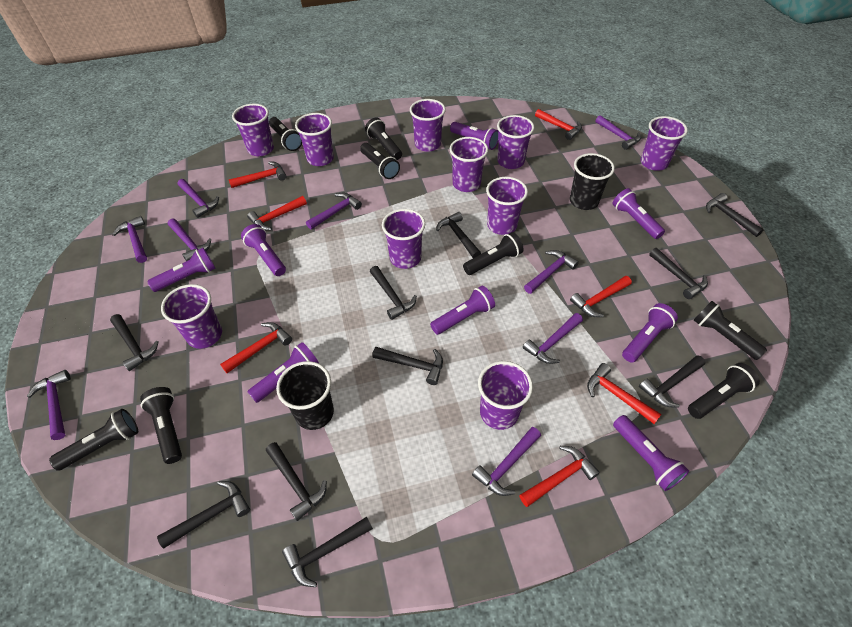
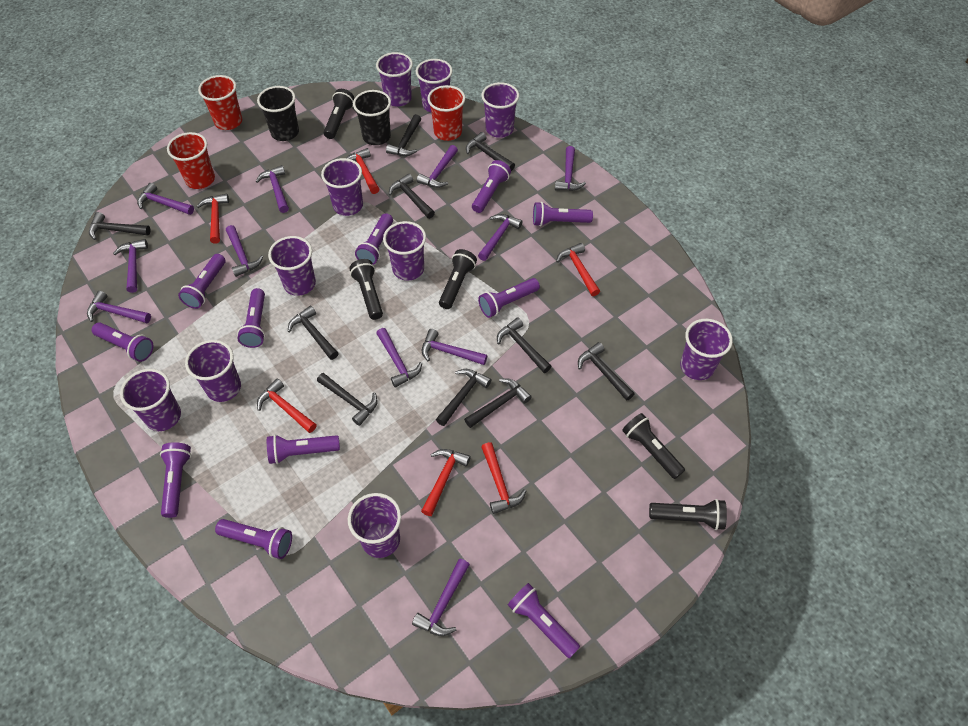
black flashlight: 8 -> 5
purple flashlight: 8 -> 11
purple hammer: 9 -> 11
red cup: 0 -> 3
red hammer: 7 -> 6

